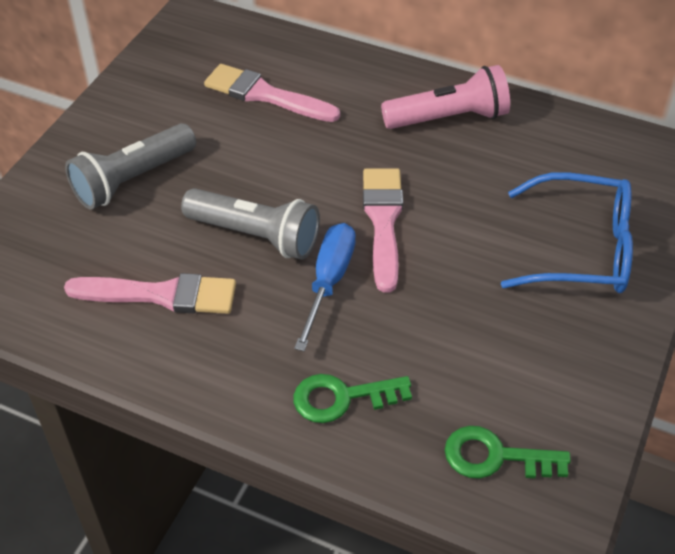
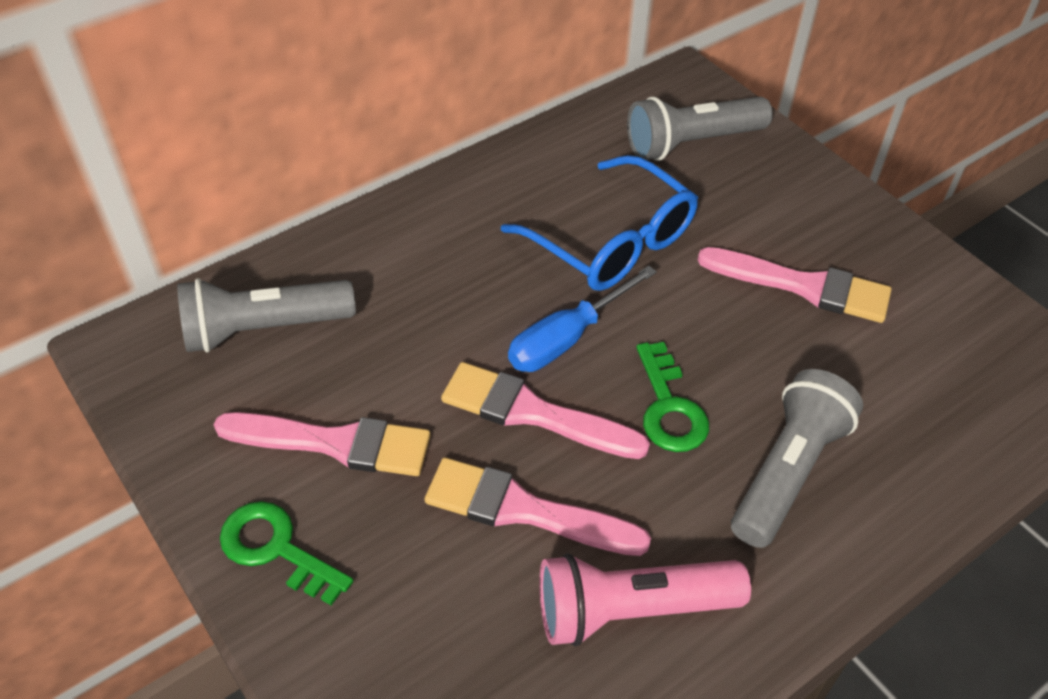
grey flashlight: 2 -> 3
pink brush: 3 -> 4

